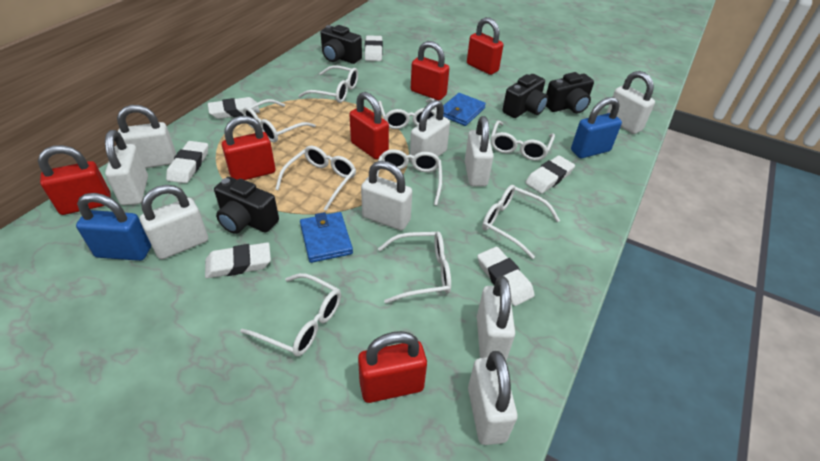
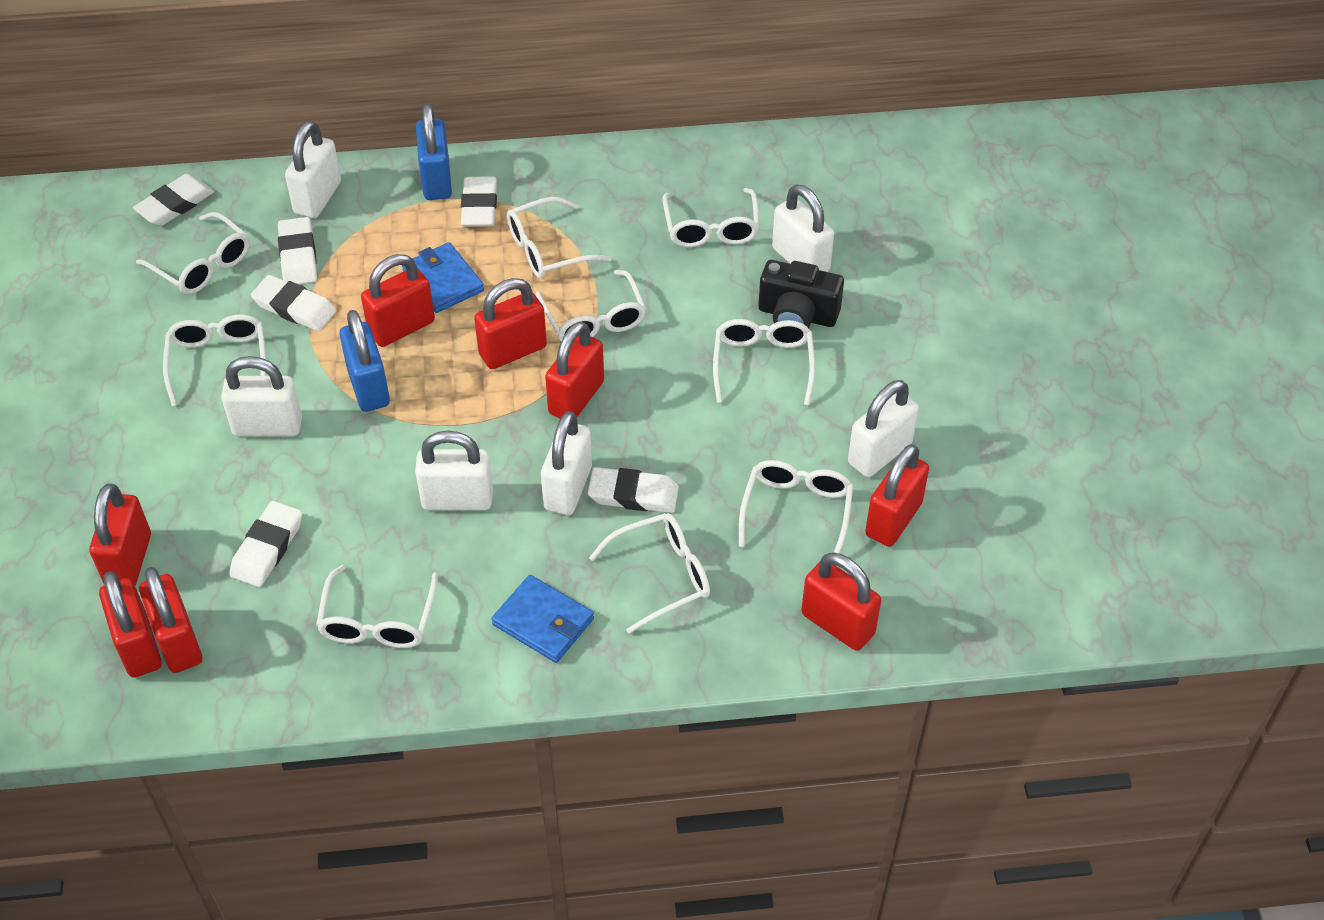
black camera: 4 -> 1
red padlock: 6 -> 8
white padlock: 9 -> 6

